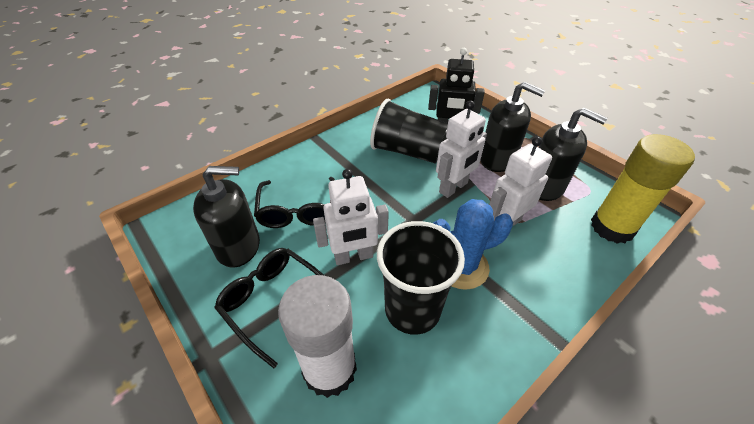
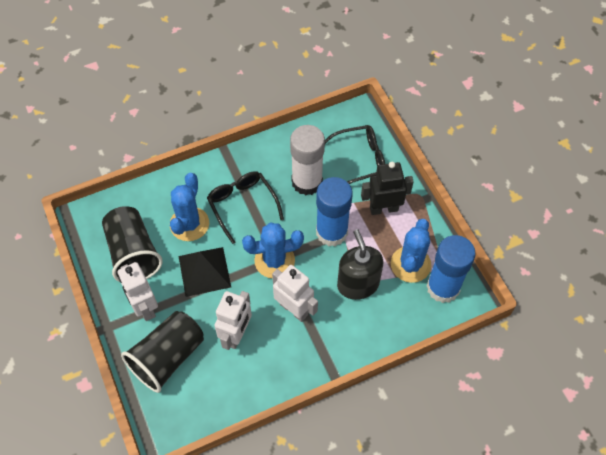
black pyramid: 0 -> 1
black soap dispenser: 3 -> 1
blue cactus: 1 -> 3
blue glue stick: 0 -> 2
yellow glue stick: 1 -> 0

